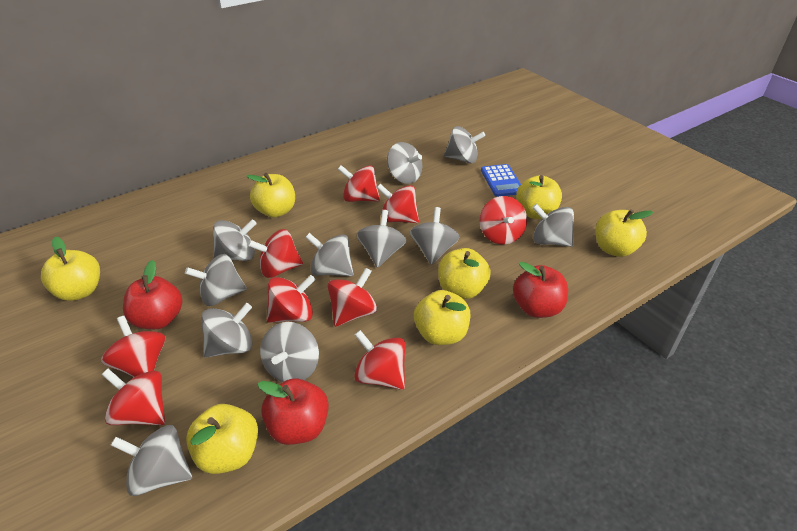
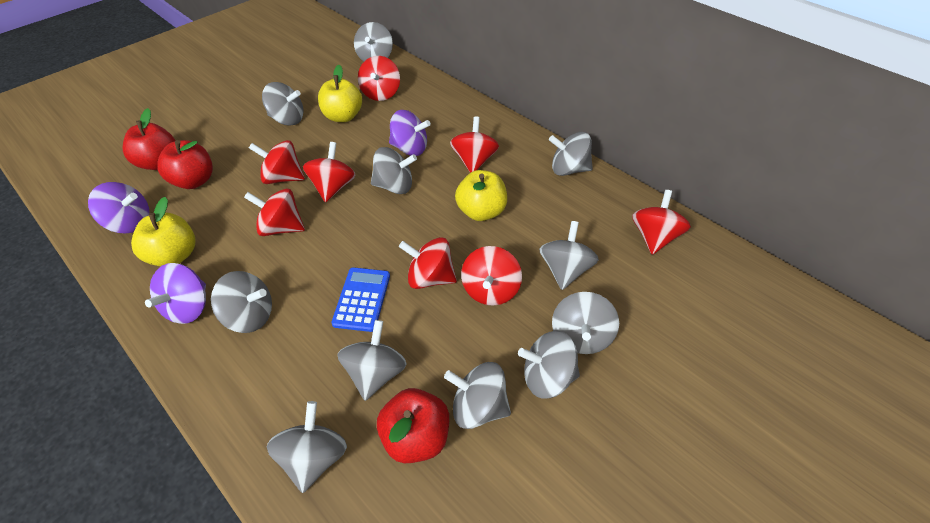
purple spinning top: 0 -> 3
red spinning top: 9 -> 8
yellow apple: 7 -> 3

